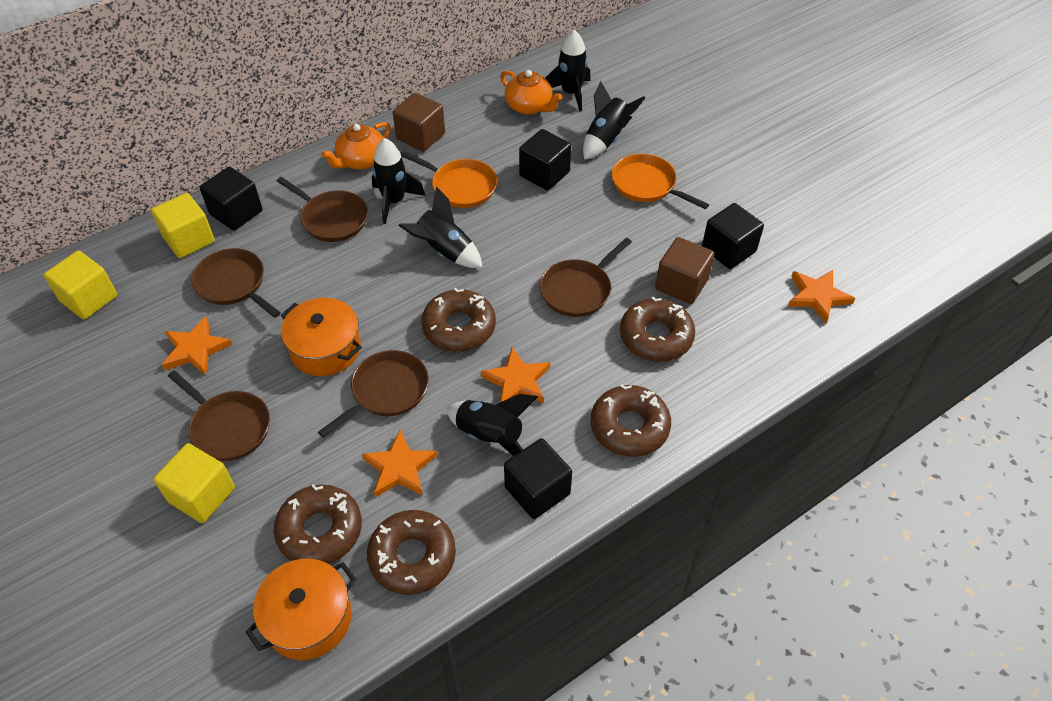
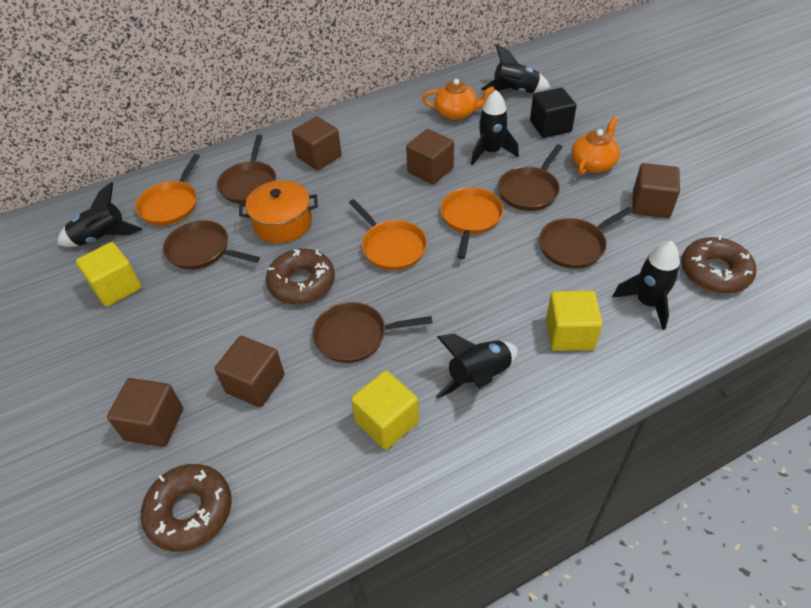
black cube: 4 -> 1
brown cube: 2 -> 5
brown donut: 5 -> 3
orange pan: 2 -> 3
orange pot: 2 -> 1
orange star: 4 -> 0

